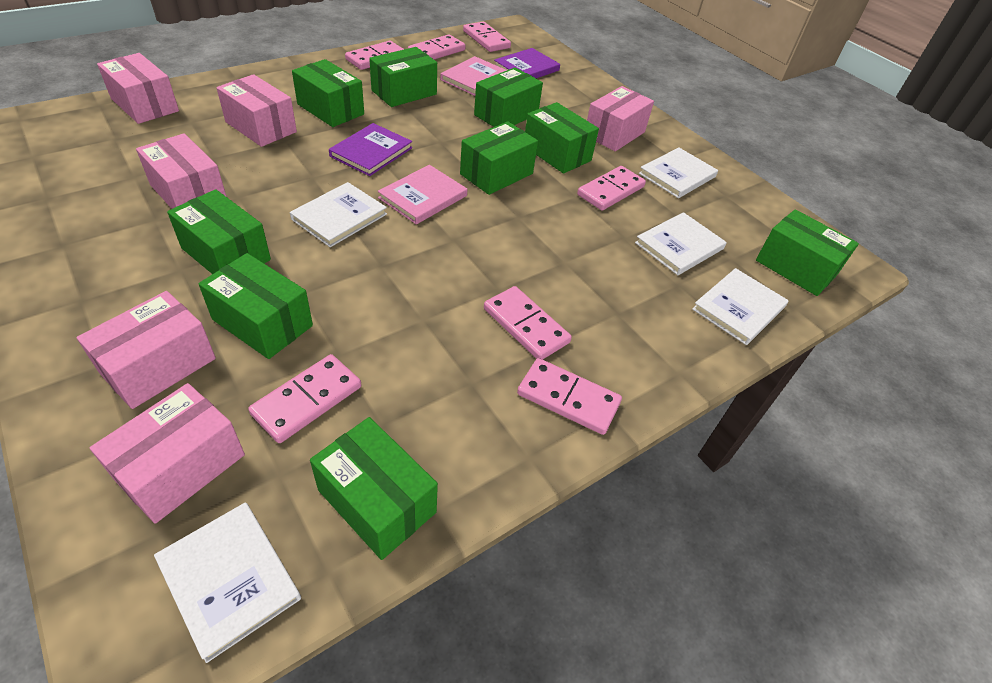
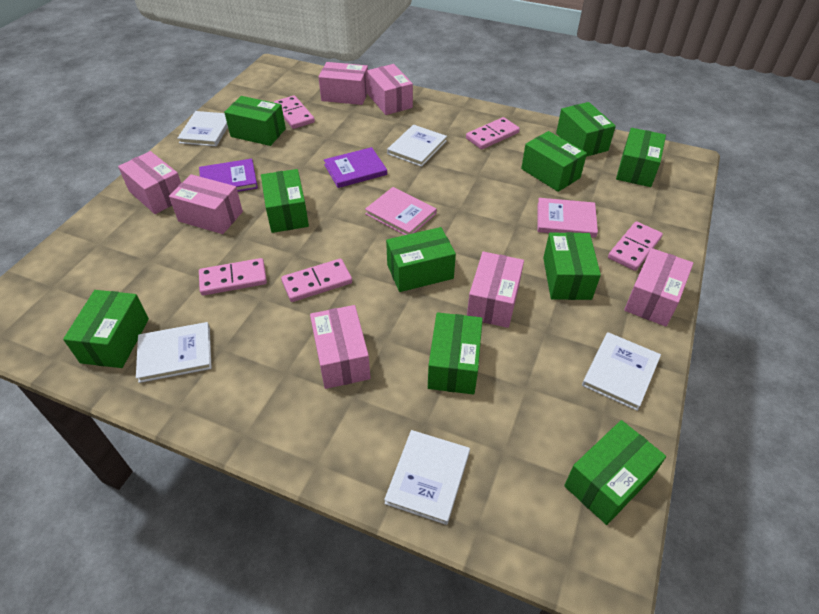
green box: 9 -> 10
pink box: 6 -> 7
pink domino: 7 -> 5

